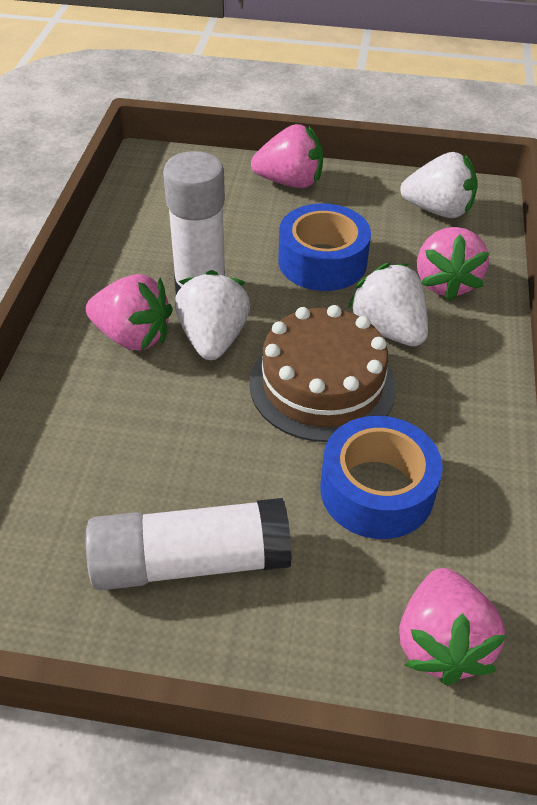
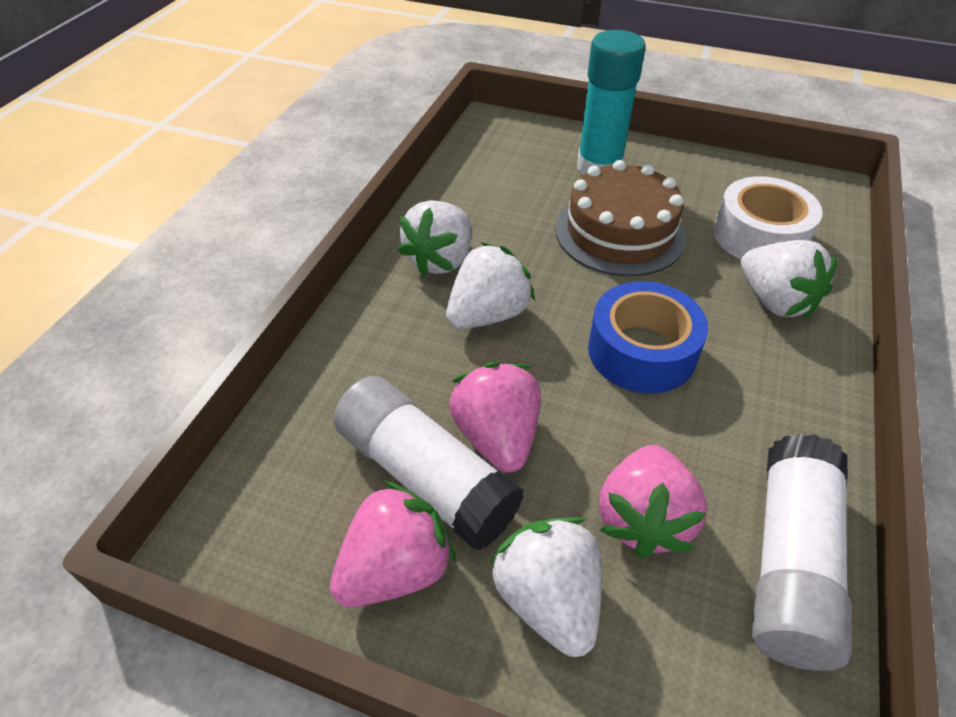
blue tape: 2 -> 1
pink strawberry: 4 -> 3
turquoise glue stick: 0 -> 1
white strawberry: 3 -> 4
white tape: 0 -> 1

